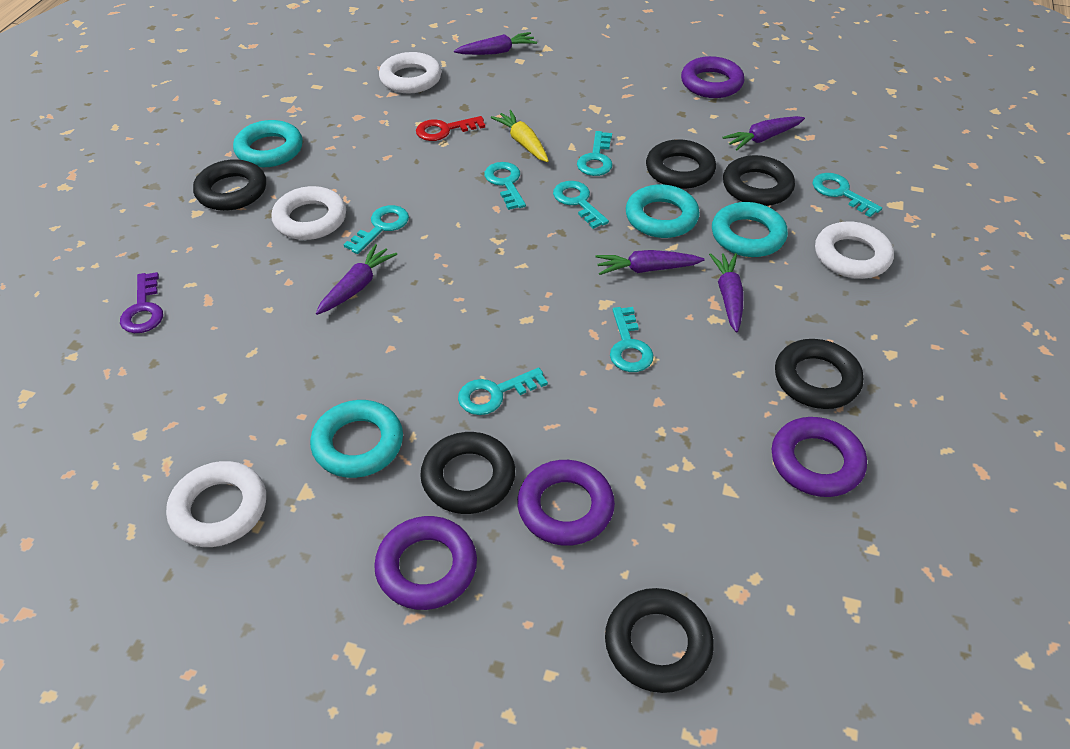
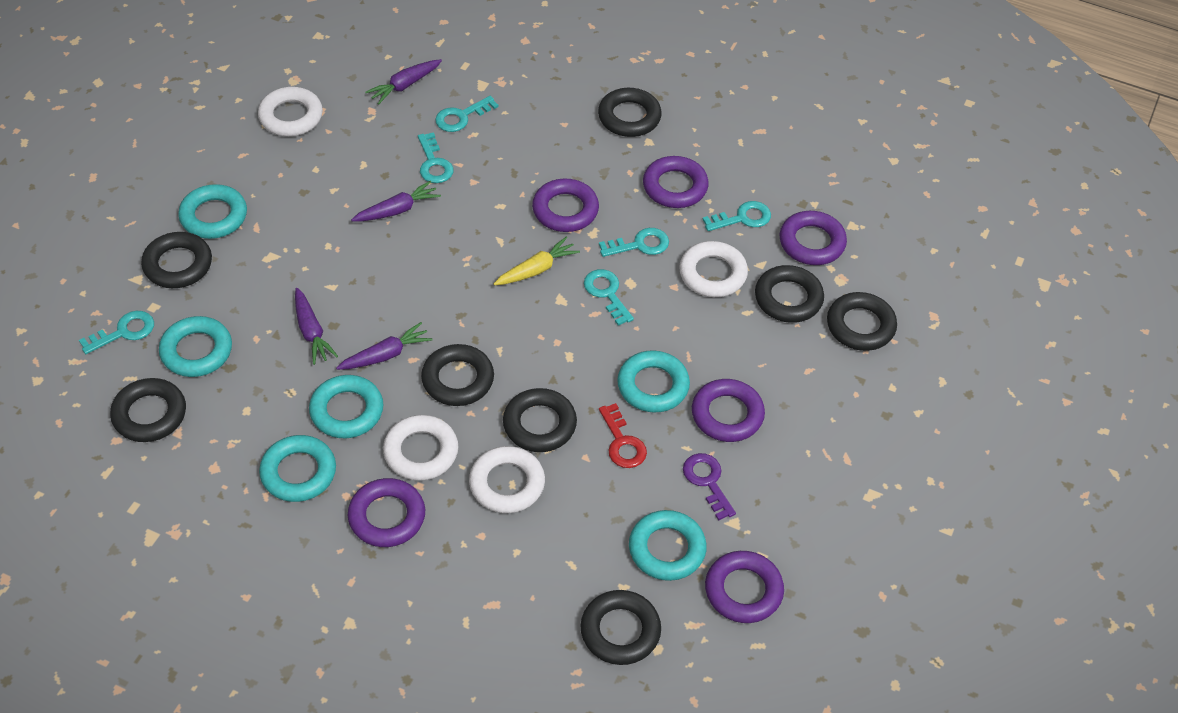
black ring: 6 -> 8
purple carrot: 5 -> 4
purple ring: 4 -> 6
turquoise key: 7 -> 6
turquoise ring: 4 -> 6

